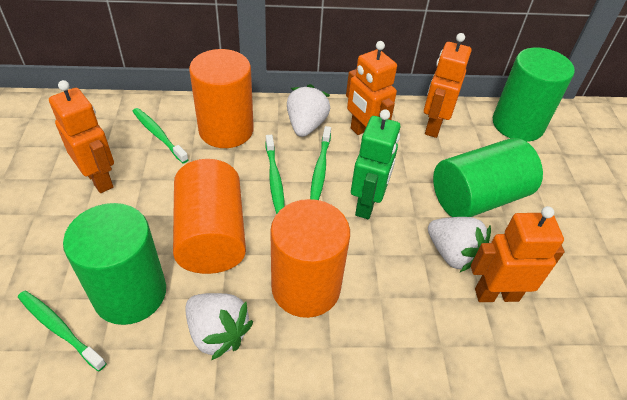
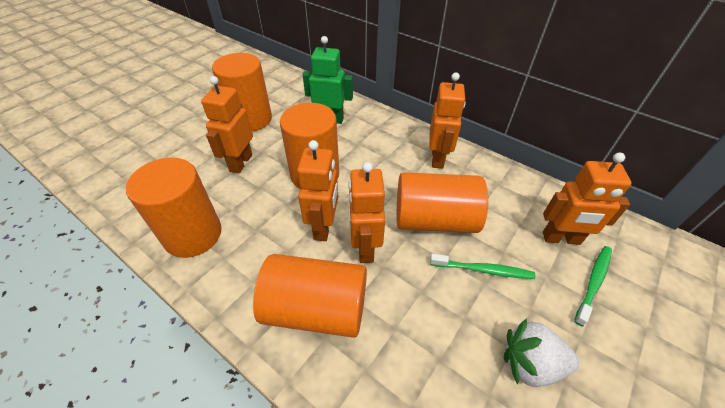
green cylinder: 3 -> 0
green toothbrush: 4 -> 2
orange cylinder: 3 -> 5
orange robot: 4 -> 5
white strawberry: 3 -> 1

